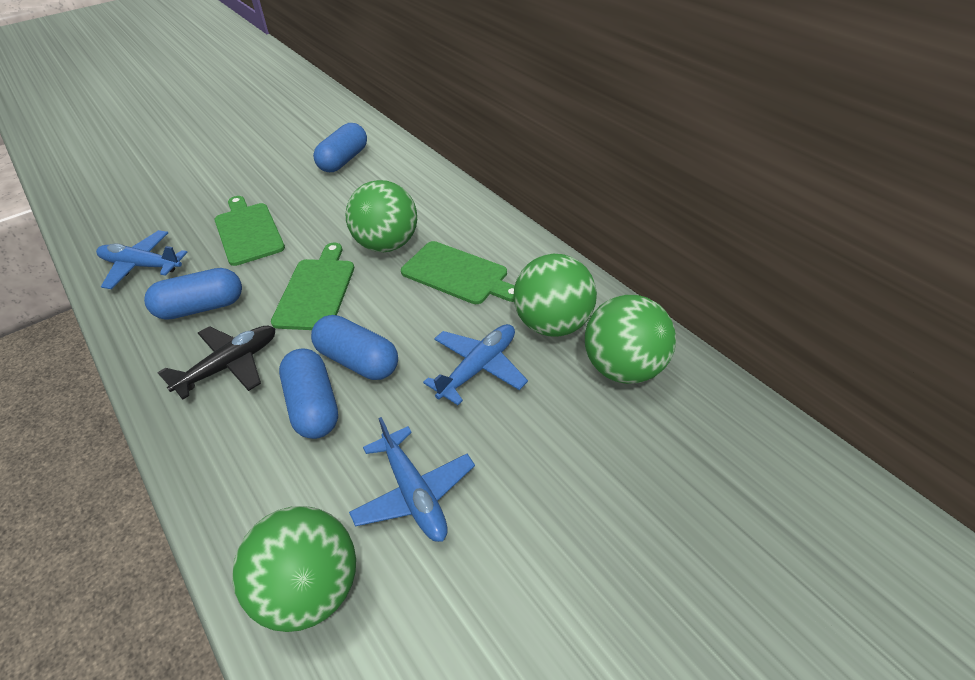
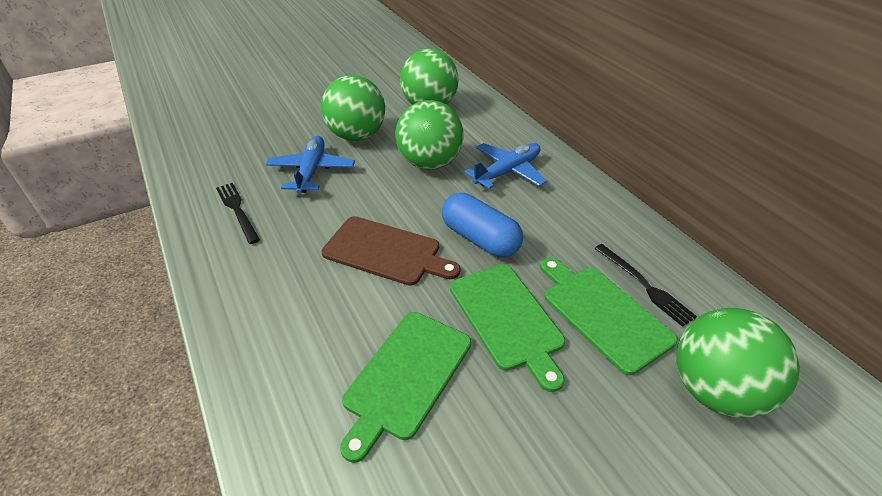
black fork: 0 -> 2
black plane: 1 -> 0
blue capsule: 4 -> 1
blue plane: 3 -> 2
brown cutting board: 0 -> 1

